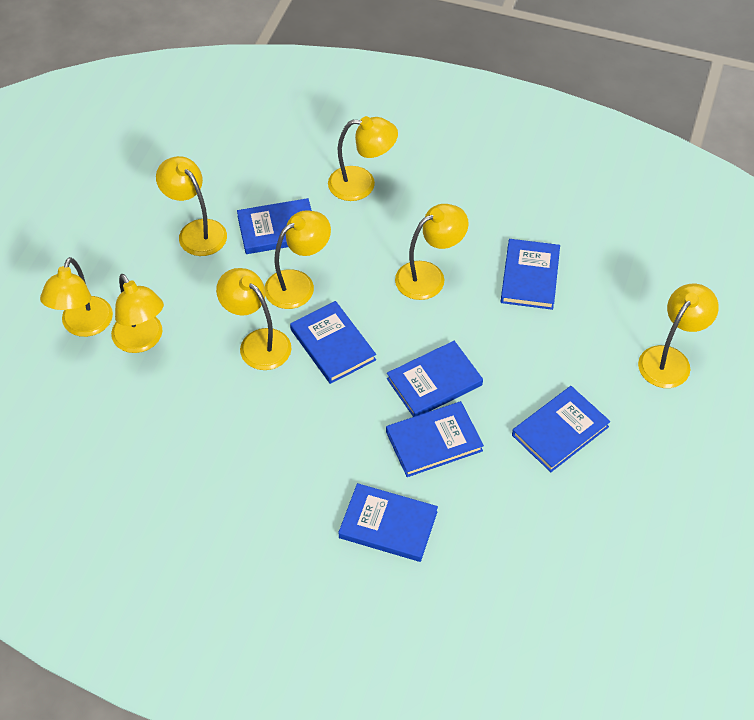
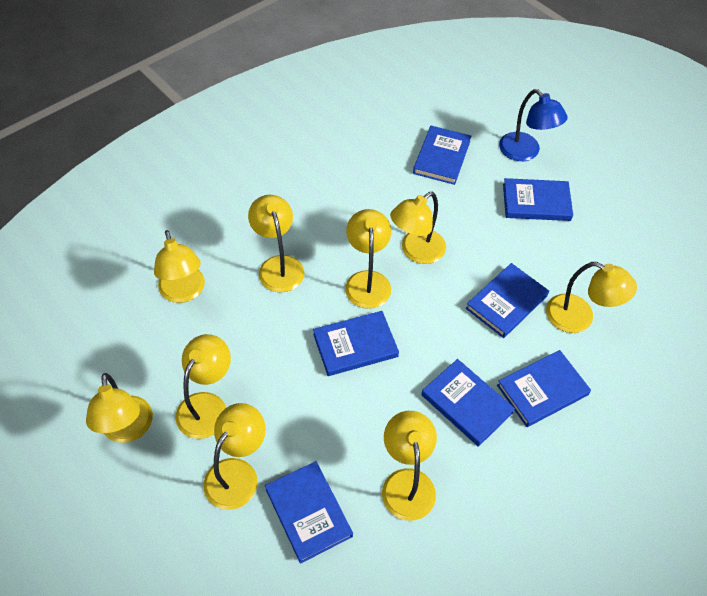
blue lamp: 0 -> 1
yellow lamp: 8 -> 9

